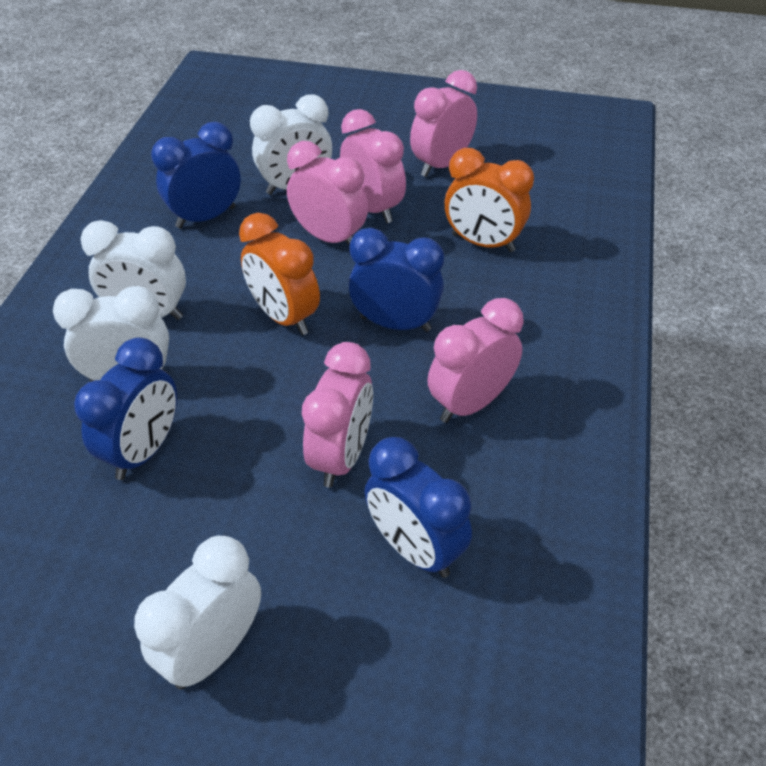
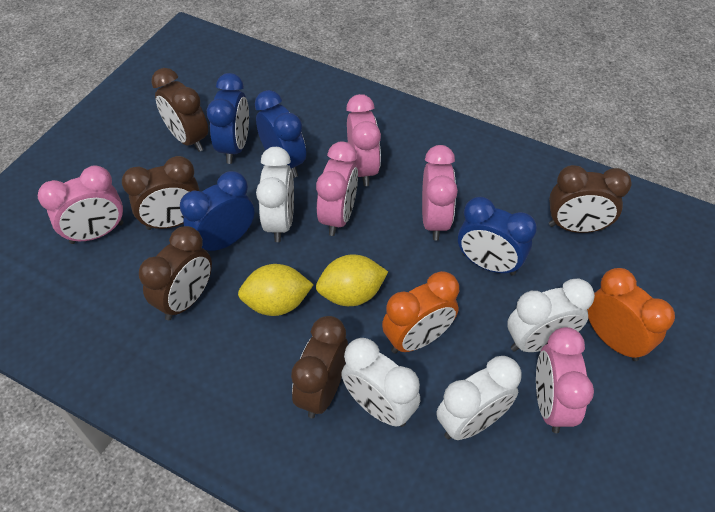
brown clock: 0 -> 5
yellow lemon: 0 -> 2

